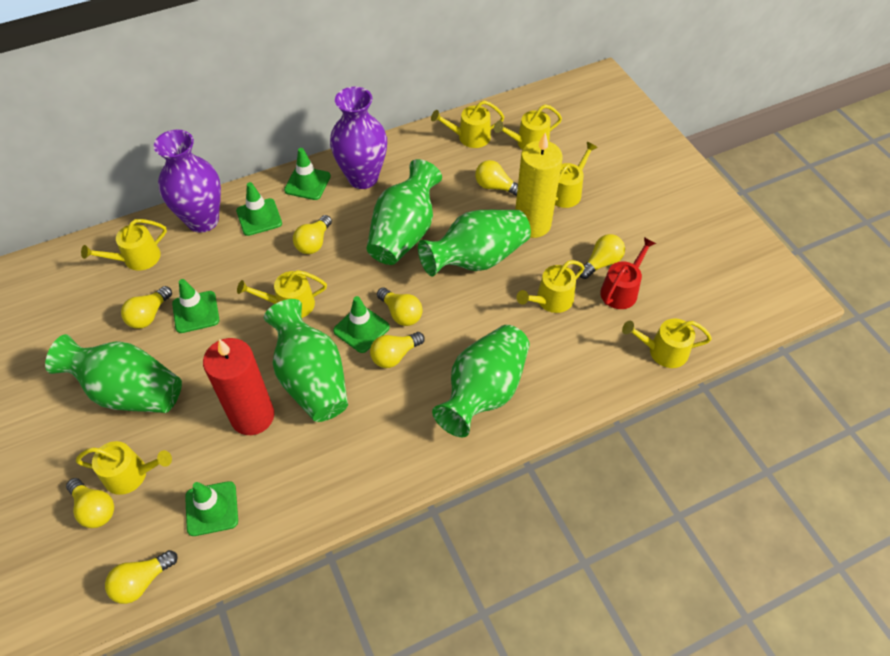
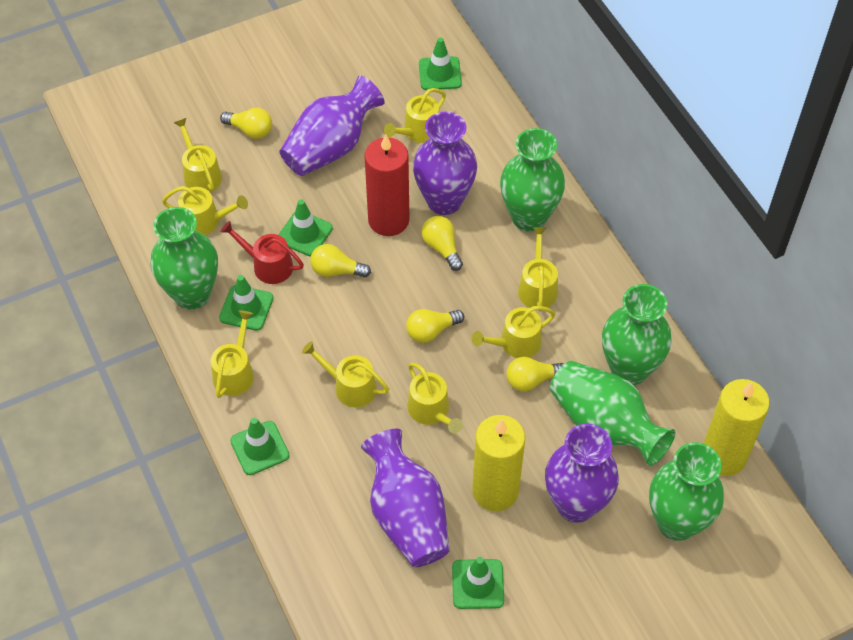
purple vase: 2 -> 4
yellow candle: 1 -> 2
yellow light bulb: 8 -> 5

